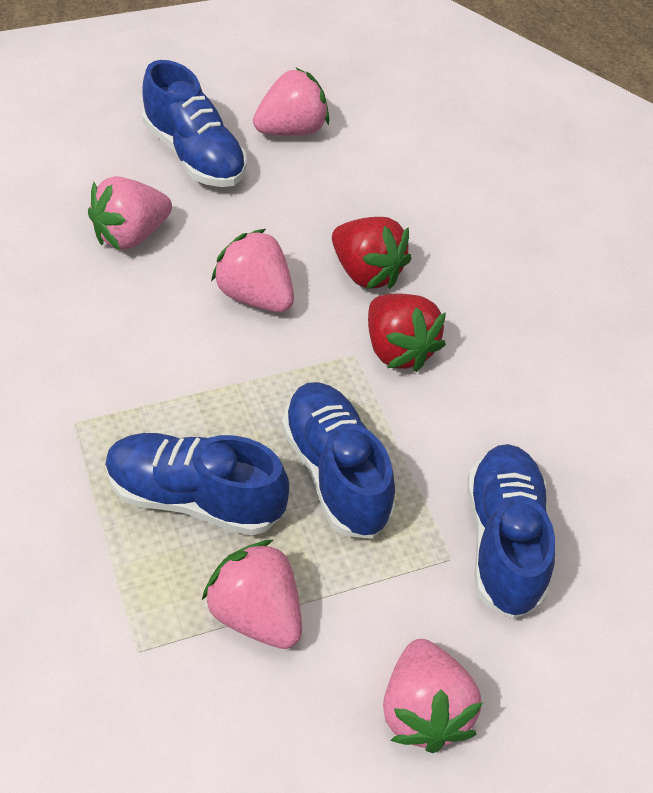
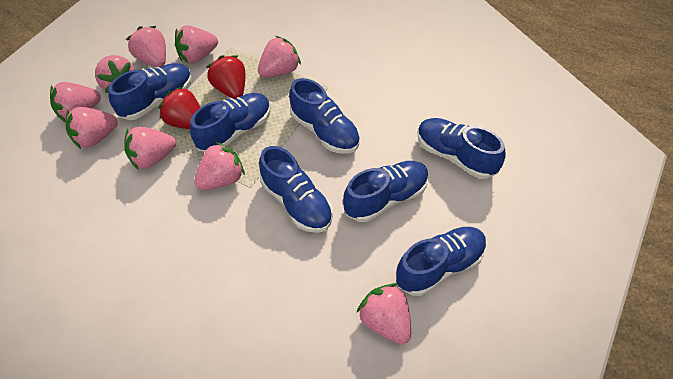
blue shoe: 4 -> 7
pink strawberry: 5 -> 9

